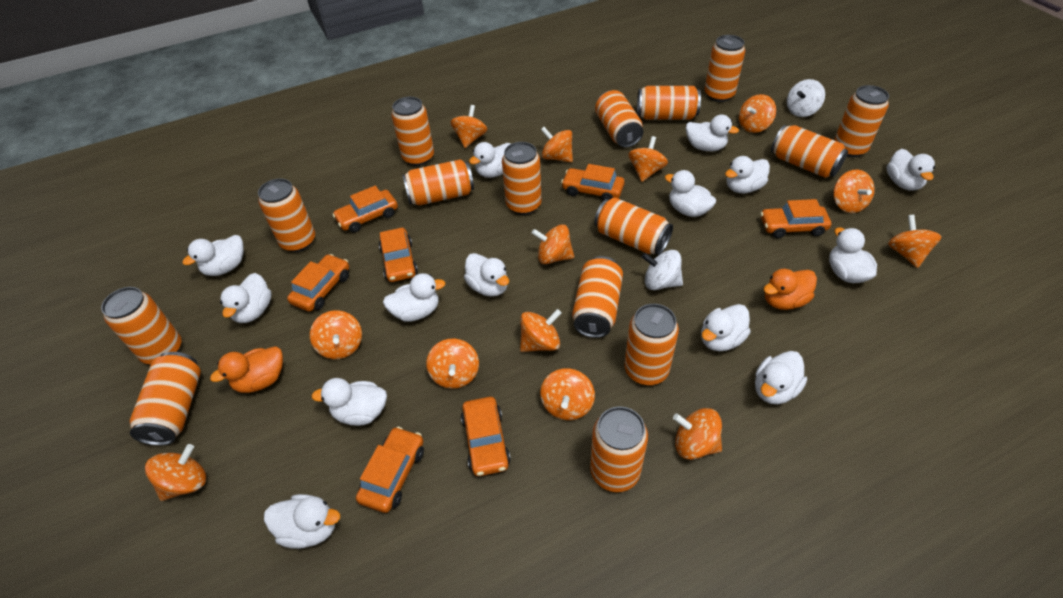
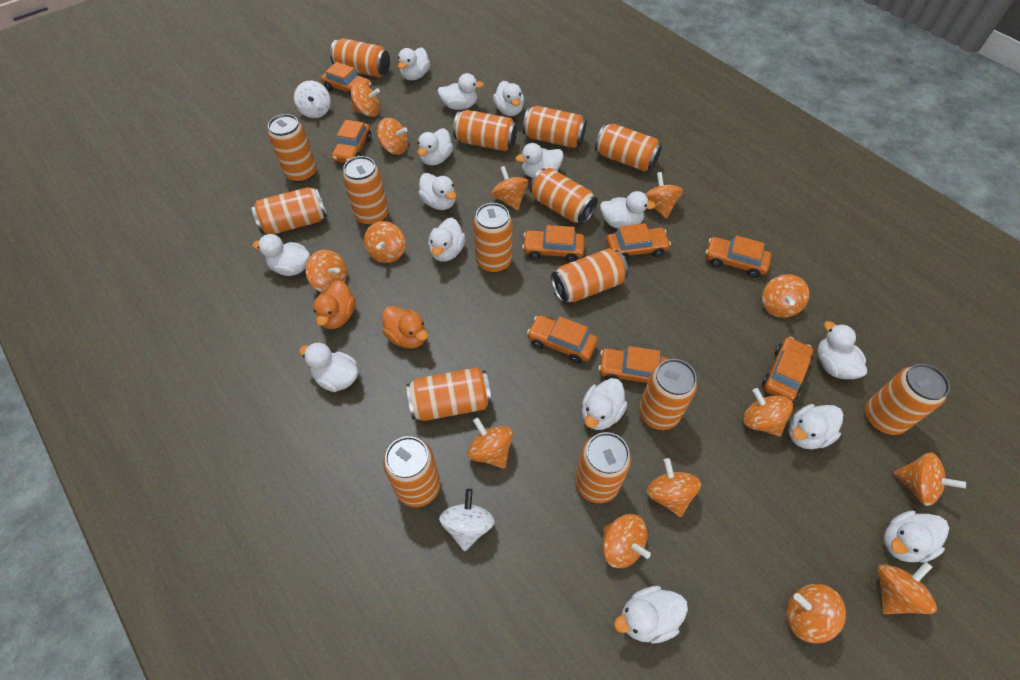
orange car: 7 -> 8
orange spinning top: 13 -> 14
white duck: 14 -> 15

